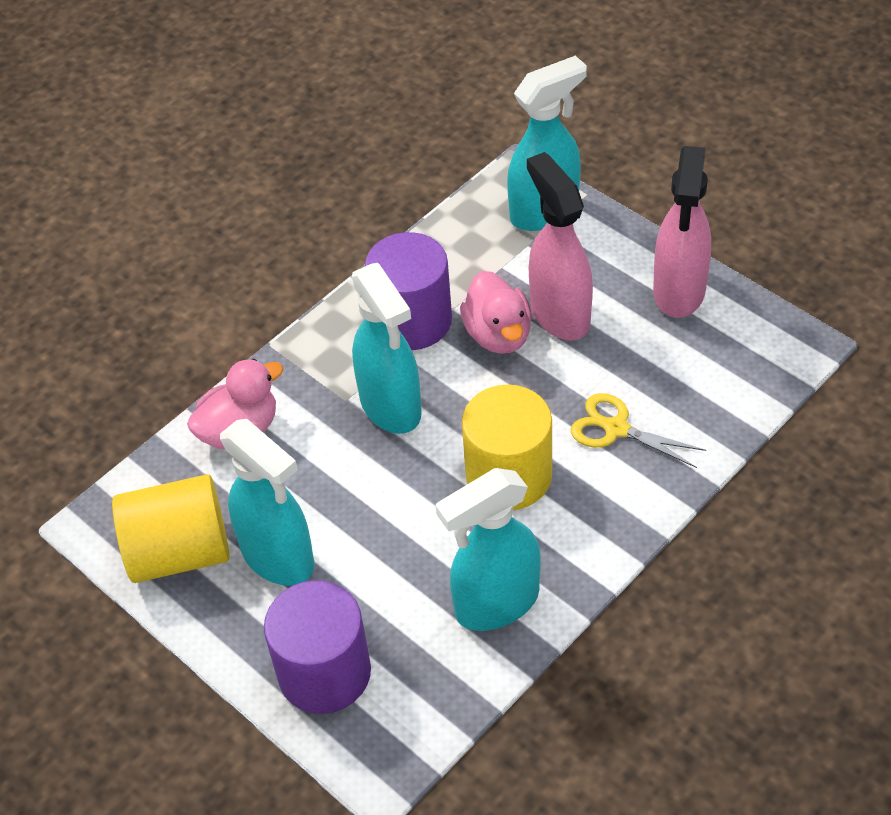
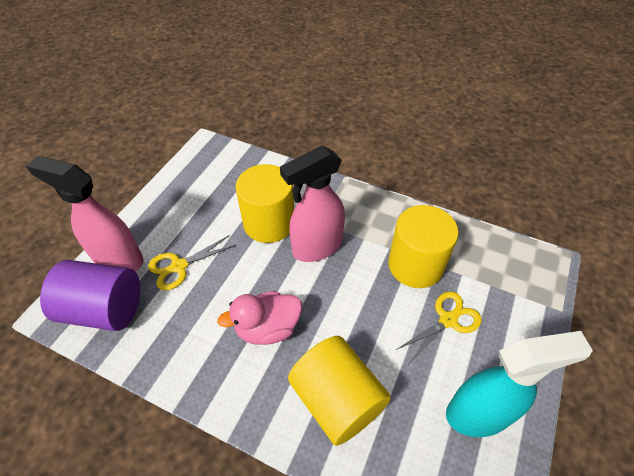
pink duck: 2 -> 1
purple cylinder: 2 -> 1
turquoise spray bottle: 4 -> 1
yellow cylinder: 2 -> 3
yellow scissors: 1 -> 2

